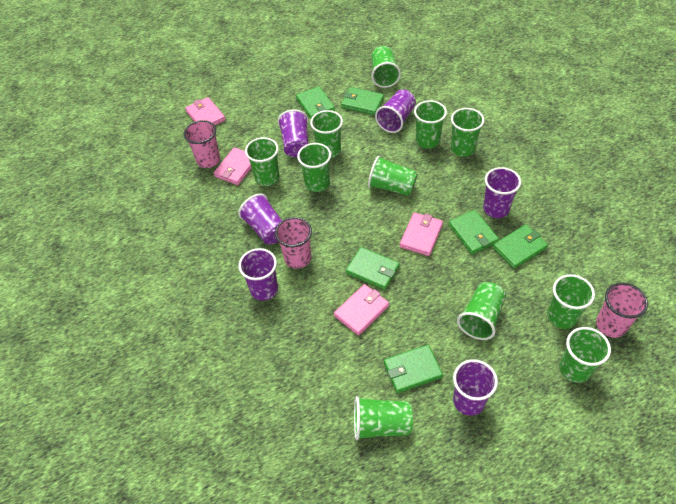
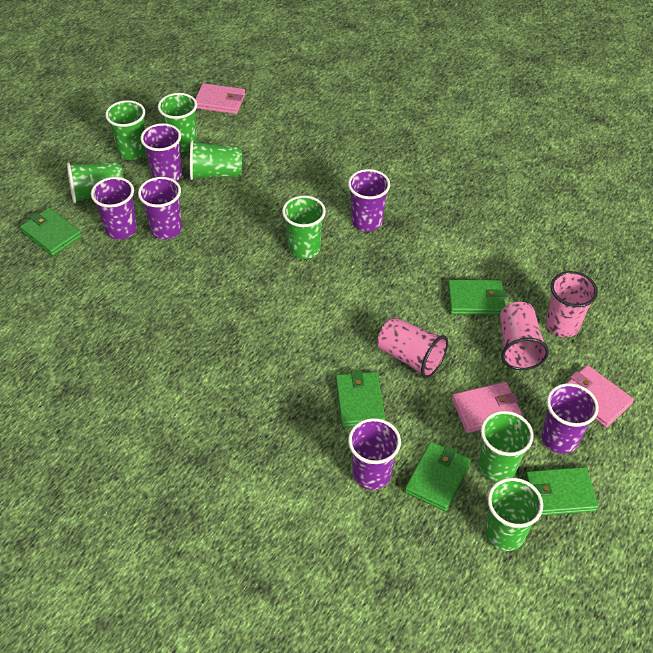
green cup: 11 -> 7
green wallet: 6 -> 5
pink wallet: 4 -> 3

